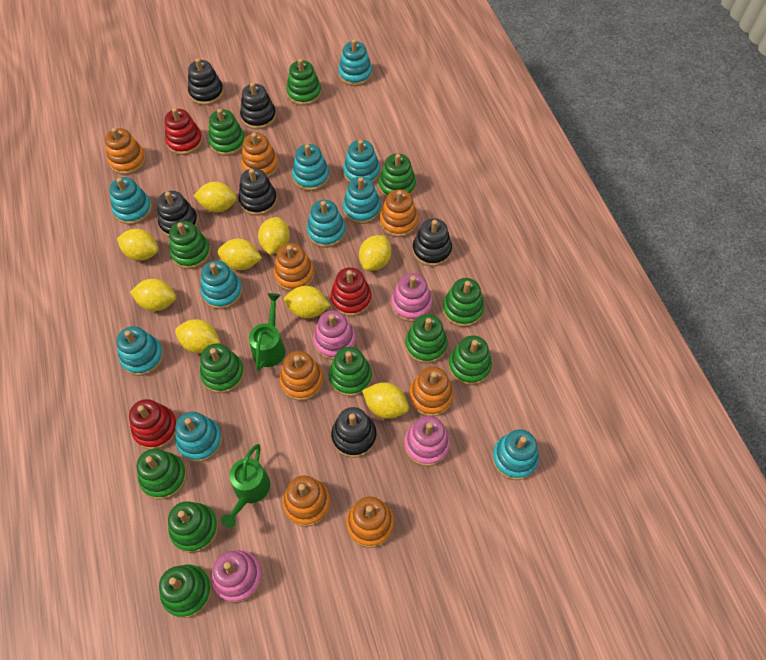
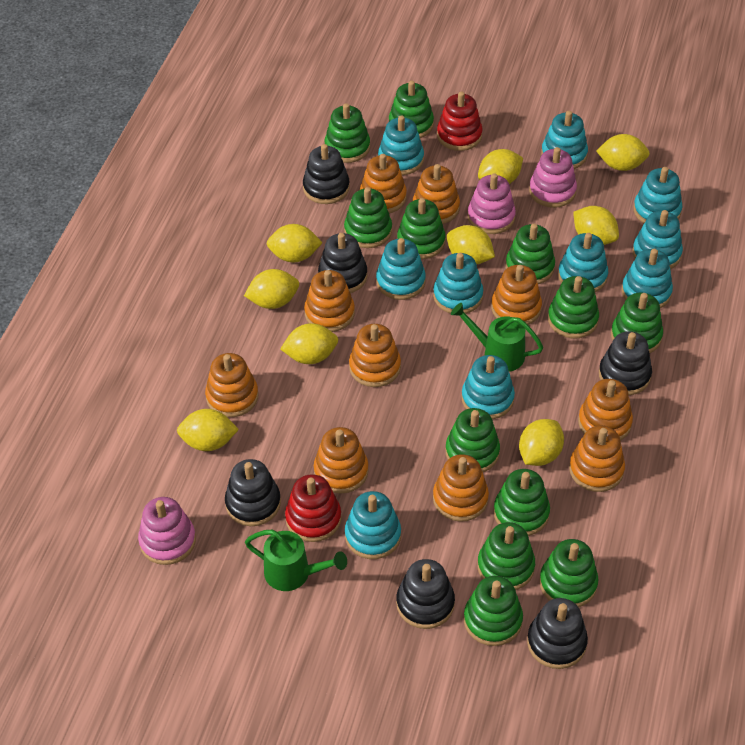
orange stacking toy: 8 -> 10
pink stacking toy: 4 -> 3
red stacking toy: 3 -> 2

